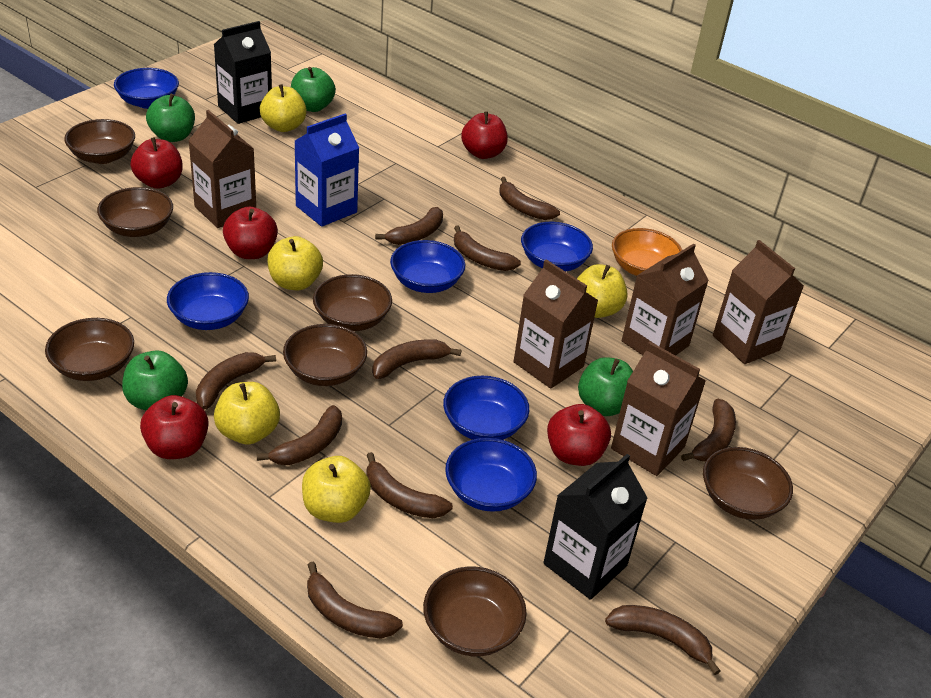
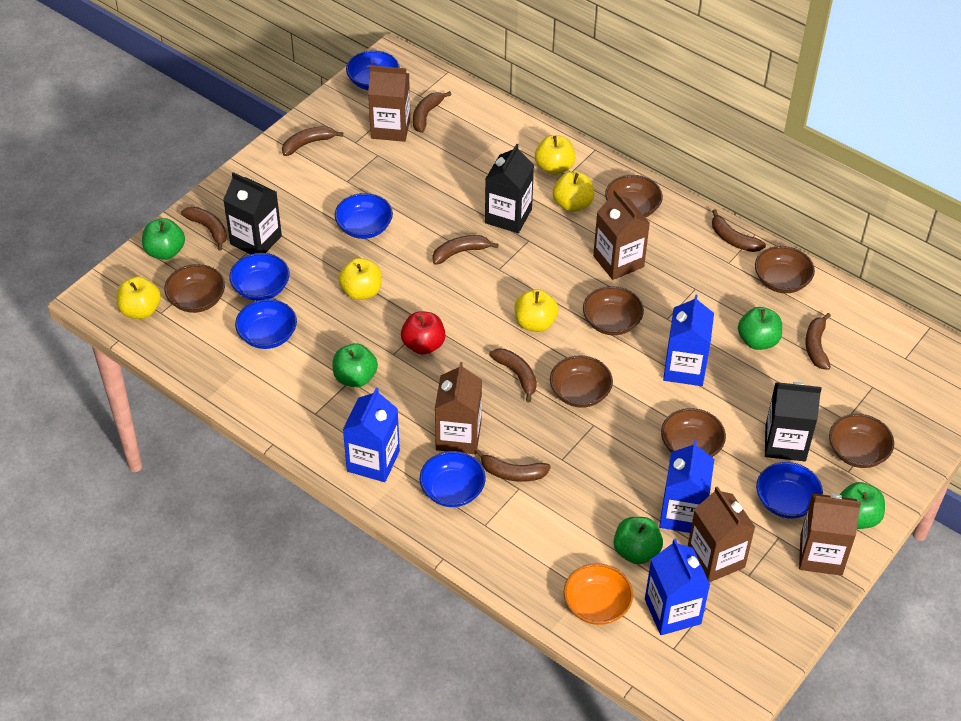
black carton: 2 -> 3
blue carton: 1 -> 4
brown banana: 10 -> 8
green apple: 4 -> 5
red apple: 5 -> 1

